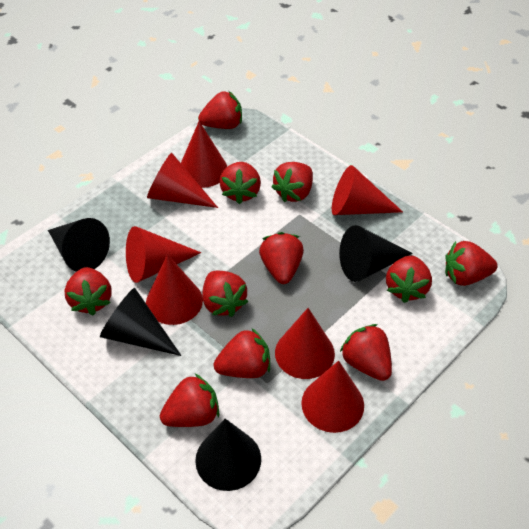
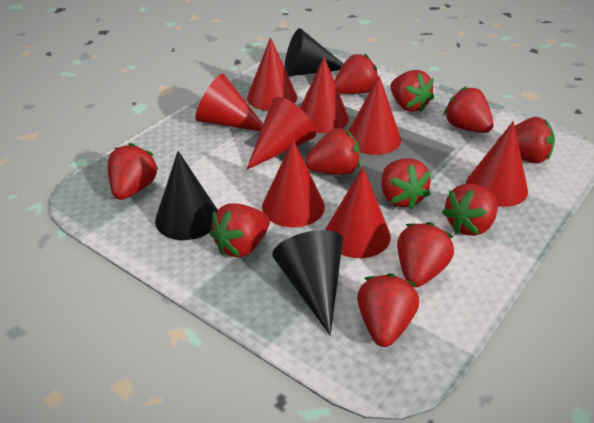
black cone: 4 -> 3
red cone: 7 -> 8

